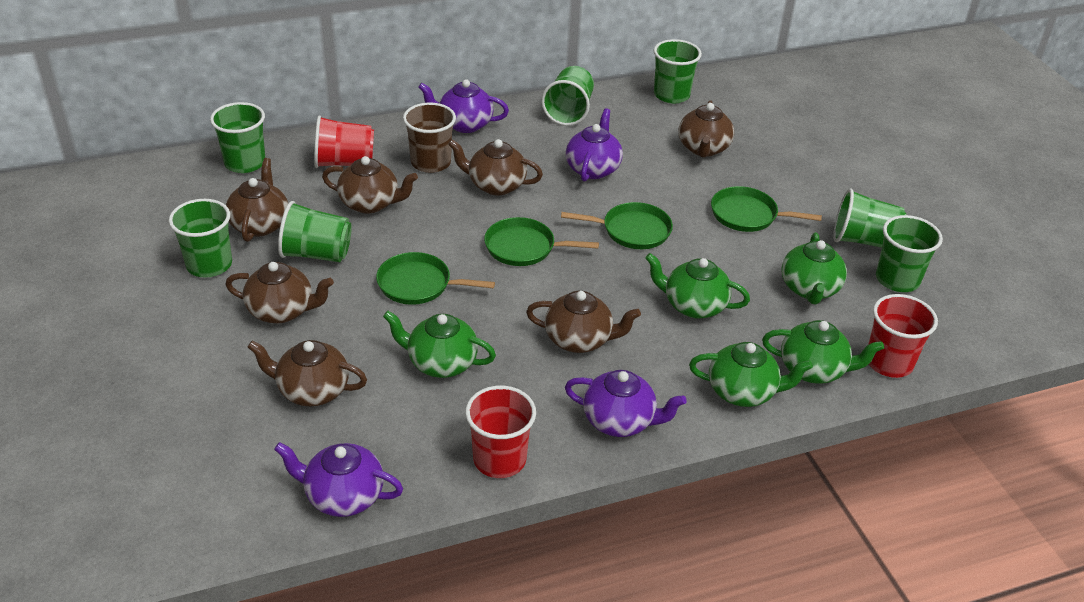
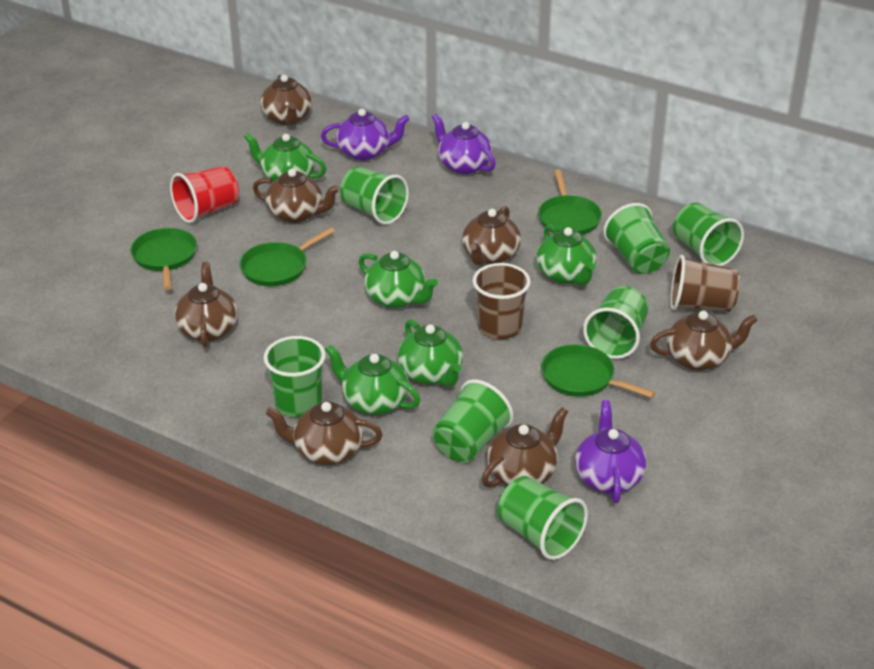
brown cup: 1 -> 2
purple teapot: 4 -> 3
red cup: 3 -> 1

